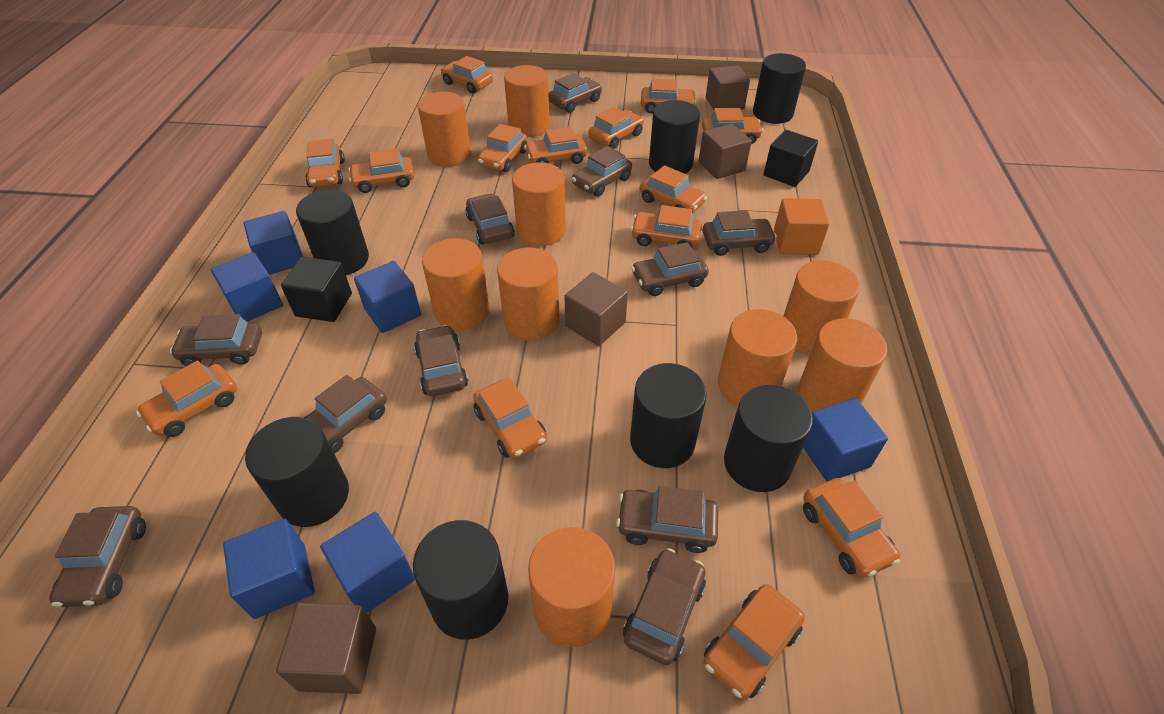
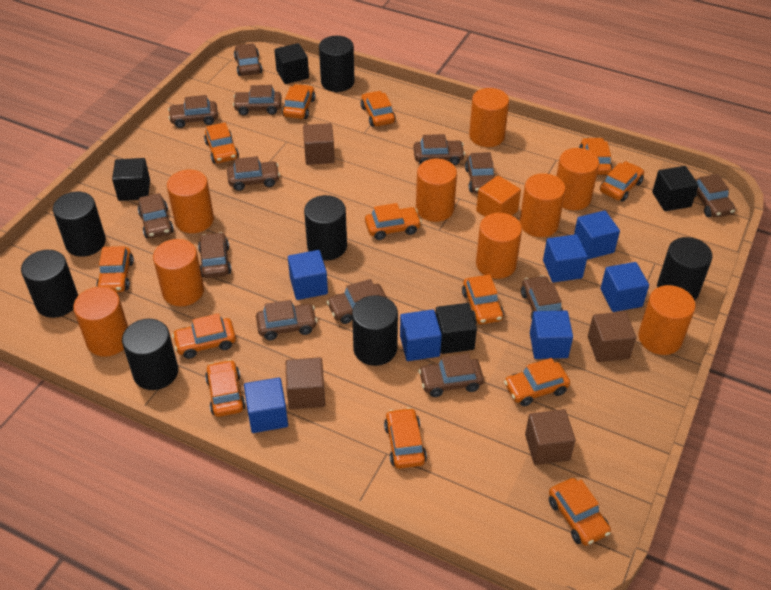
black cube: 2 -> 4
blue cube: 6 -> 7
brown car: 11 -> 13
orange car: 14 -> 13

